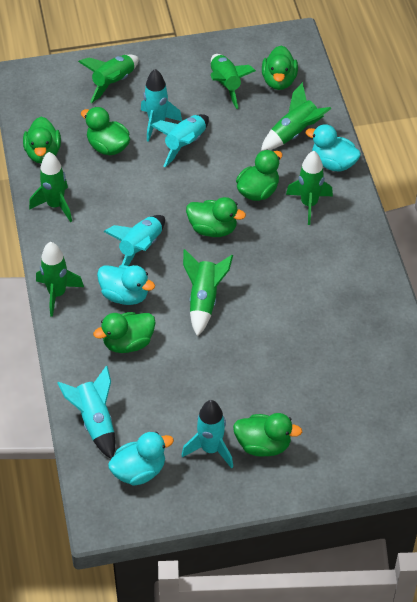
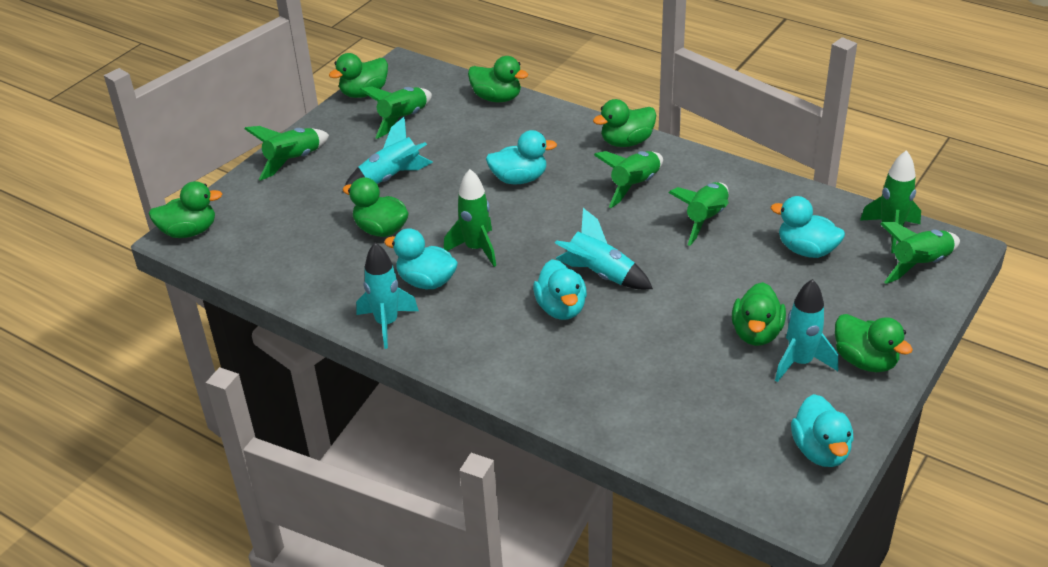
turquoise duck: 3 -> 5
turquoise rocket: 5 -> 4

